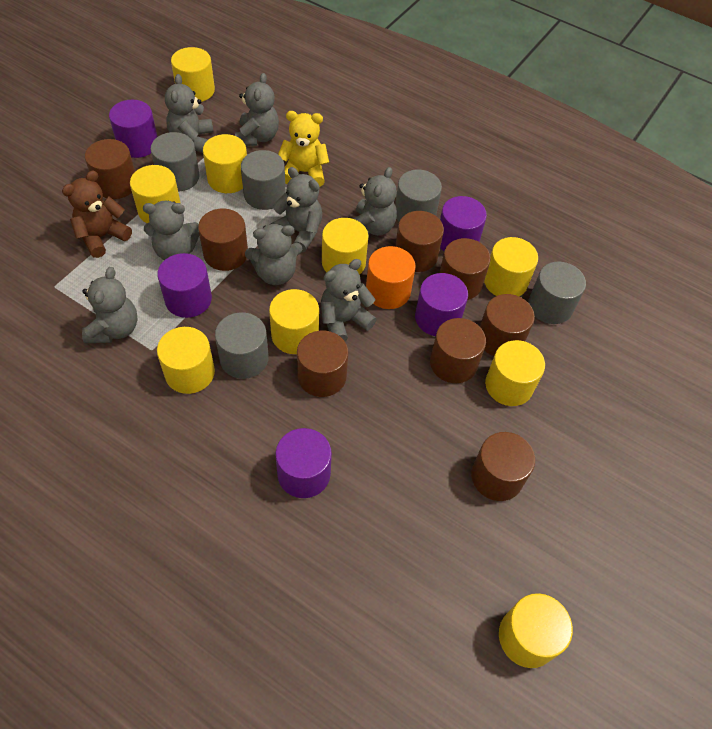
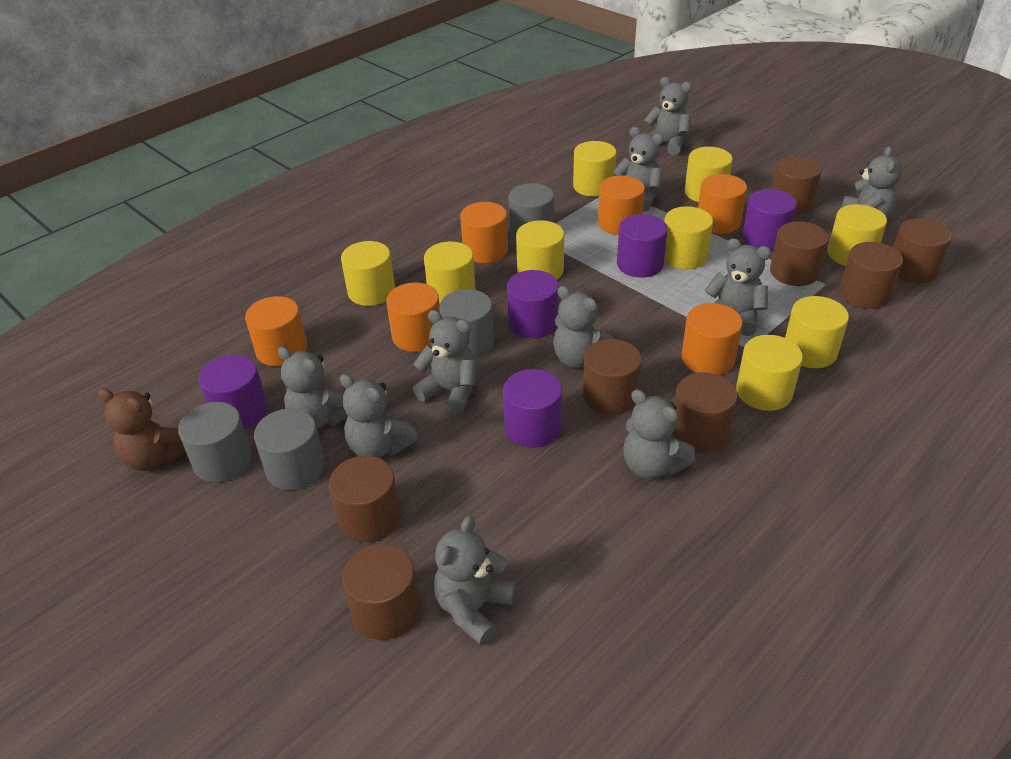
grey cylinder: 5 -> 4
grey teddy bear: 8 -> 10
orange cylinder: 1 -> 6
yellow teddy bear: 1 -> 0

